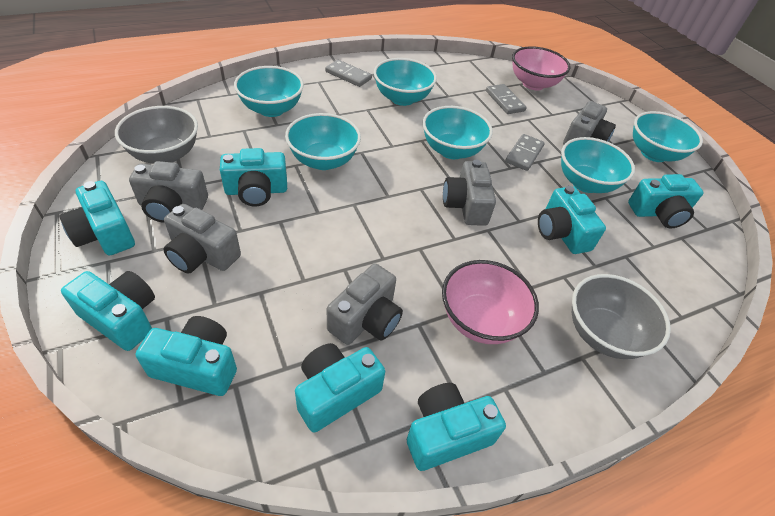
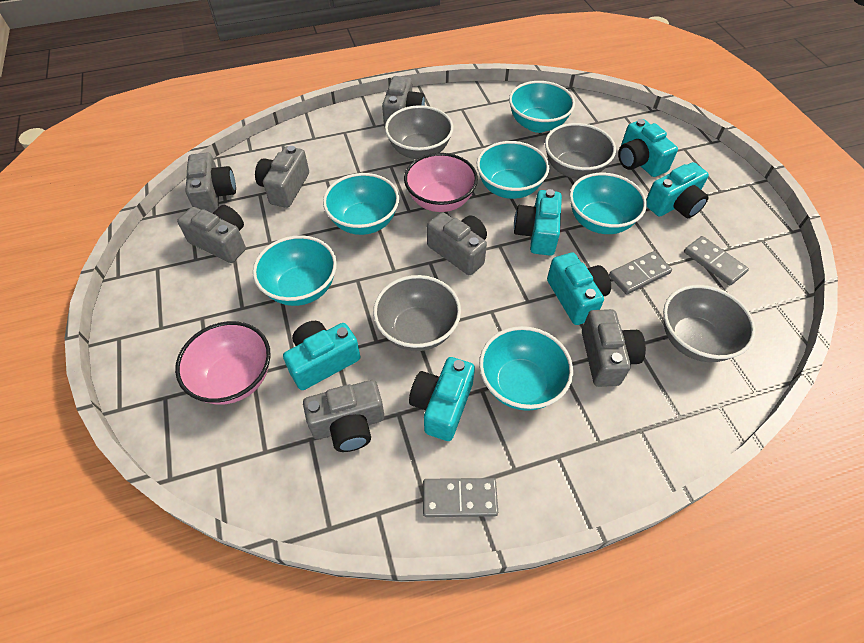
grey bowl: 2 -> 4
grey camera: 5 -> 7
turquoise camera: 8 -> 6

